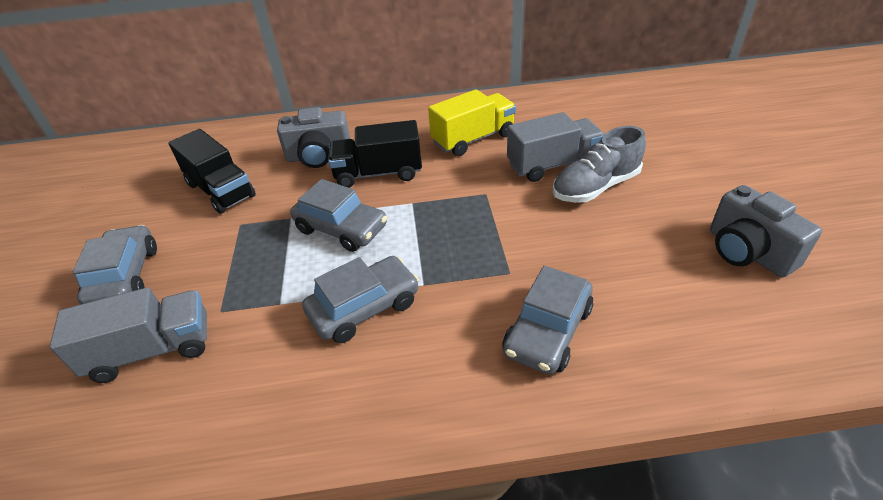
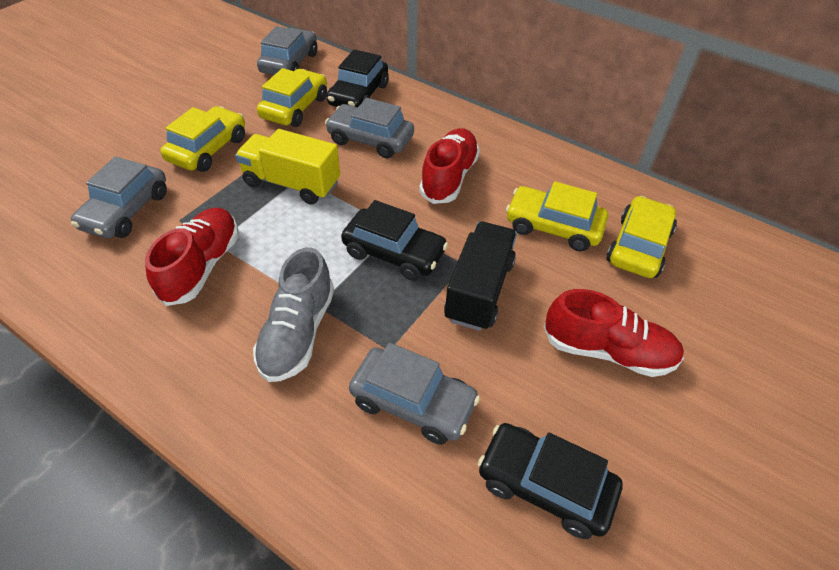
black car: 0 -> 3
black truck: 2 -> 1
grey camera: 2 -> 0
grey truck: 2 -> 0
red shoe: 0 -> 3
yellow car: 0 -> 4

